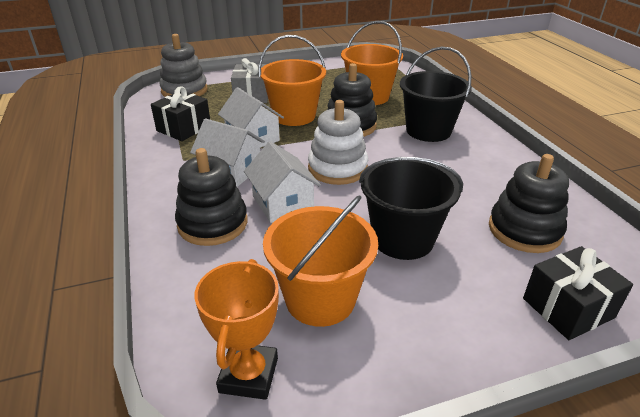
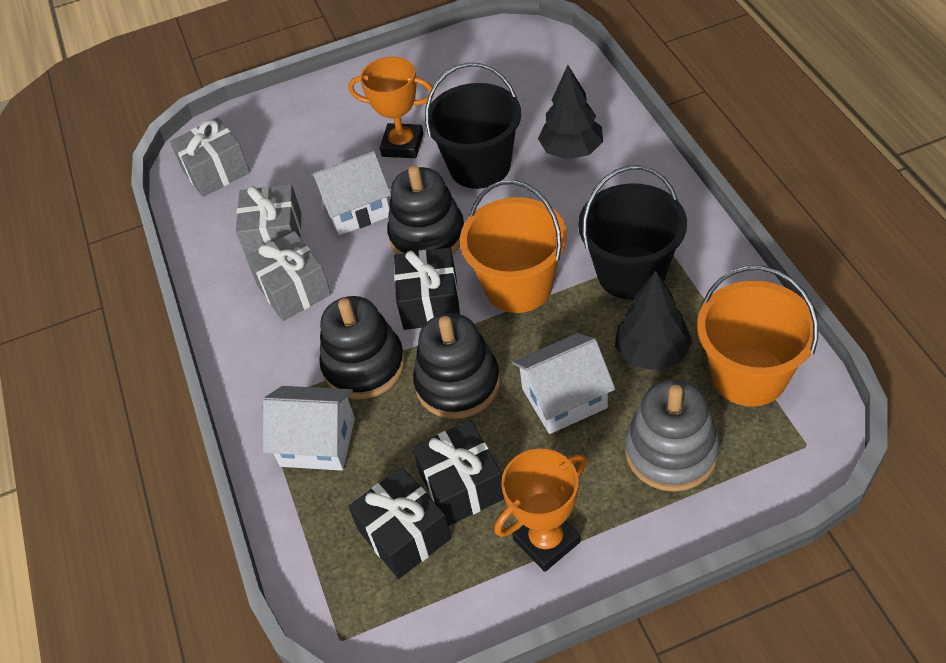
black gift: 2 -> 3
black tree: 0 -> 2
grey gift: 1 -> 3
orange bucket: 3 -> 2
orange trophy: 1 -> 2
white stacking toy: 1 -> 0

